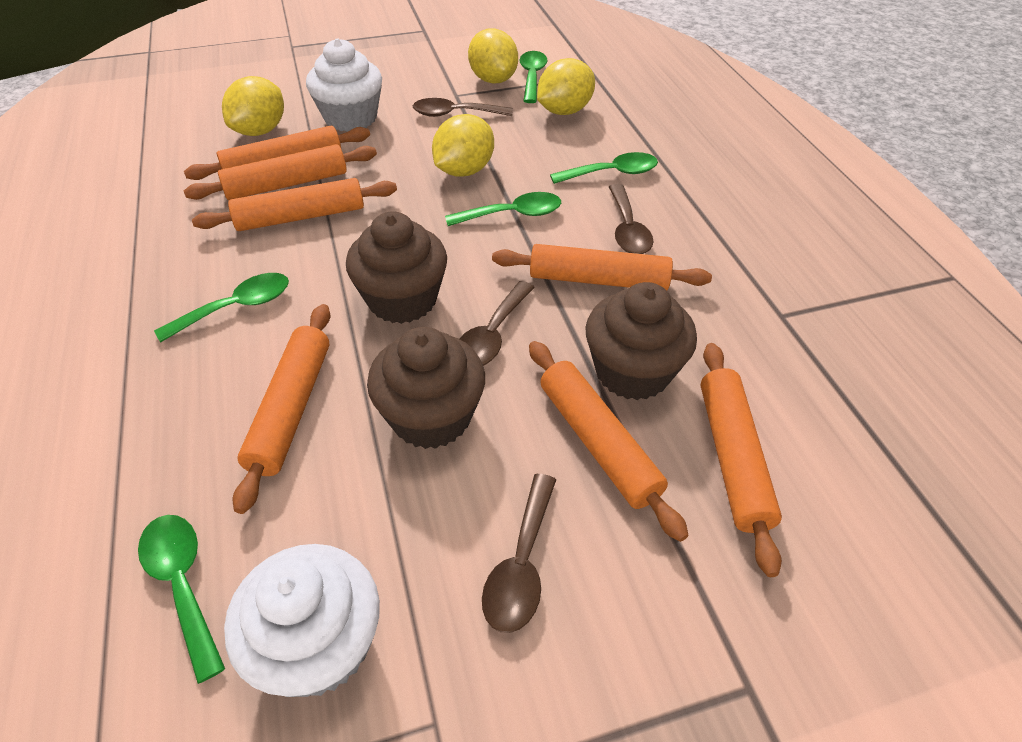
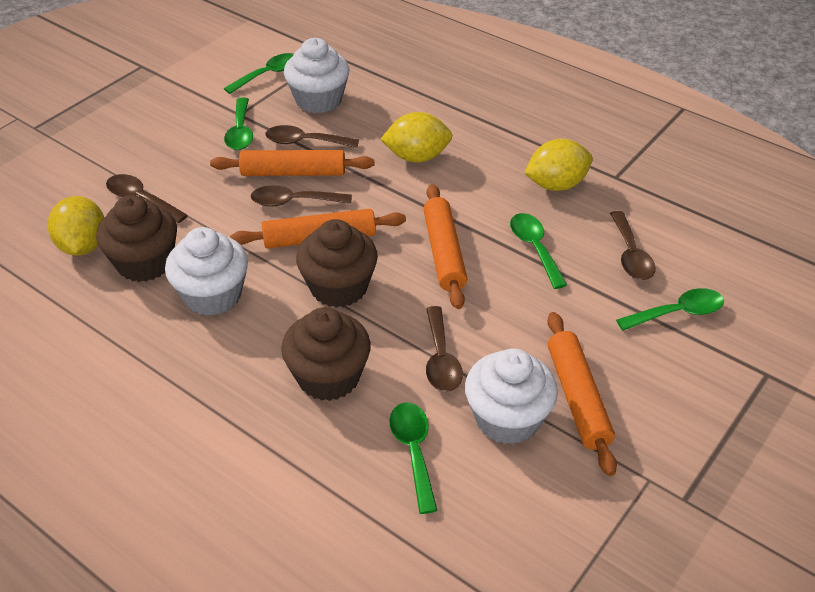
brown spoon: 4 -> 5
orange rolling pin: 7 -> 4
white cupcake: 2 -> 3
yellow lemon: 4 -> 3

